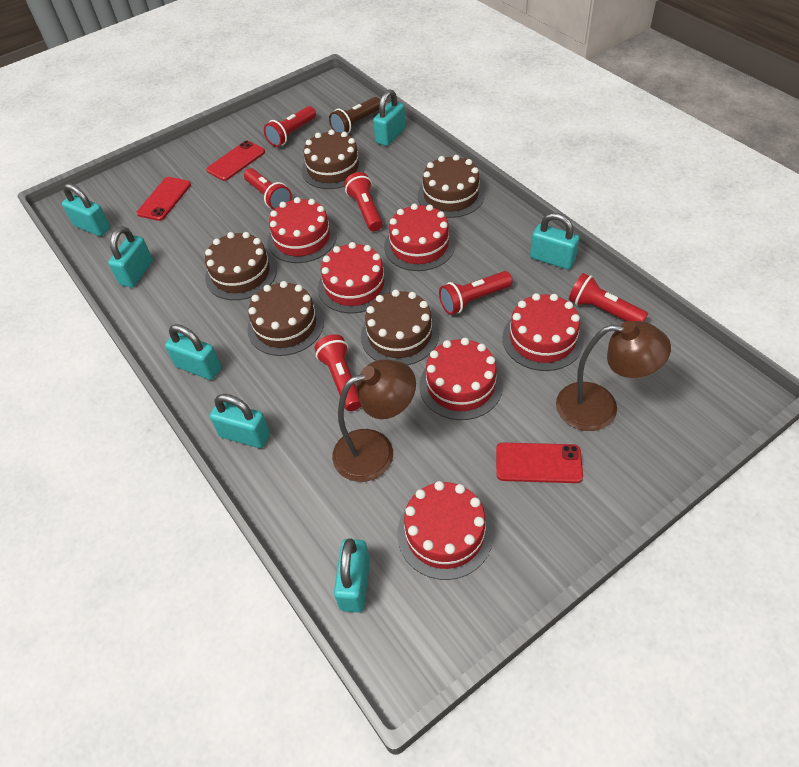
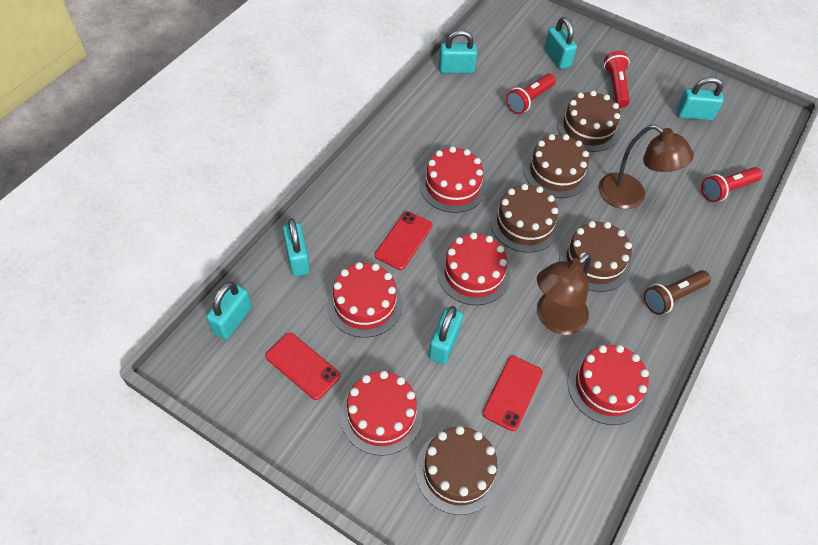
red cake: 6 -> 5
red flashlight: 6 -> 3
turquoise padlock: 7 -> 6

